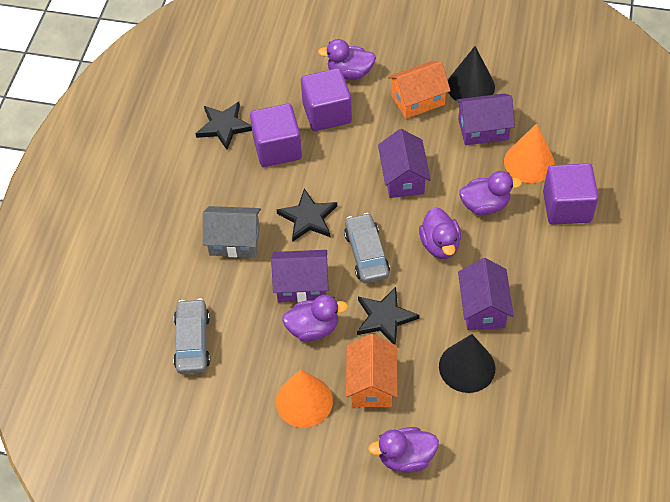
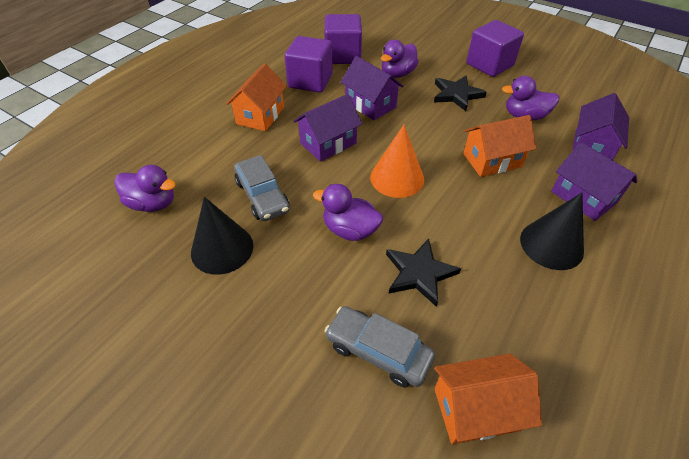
black star: 3 -> 2
grey house: 1 -> 0
orange cone: 2 -> 1
orange house: 2 -> 3
purple duck: 5 -> 4

